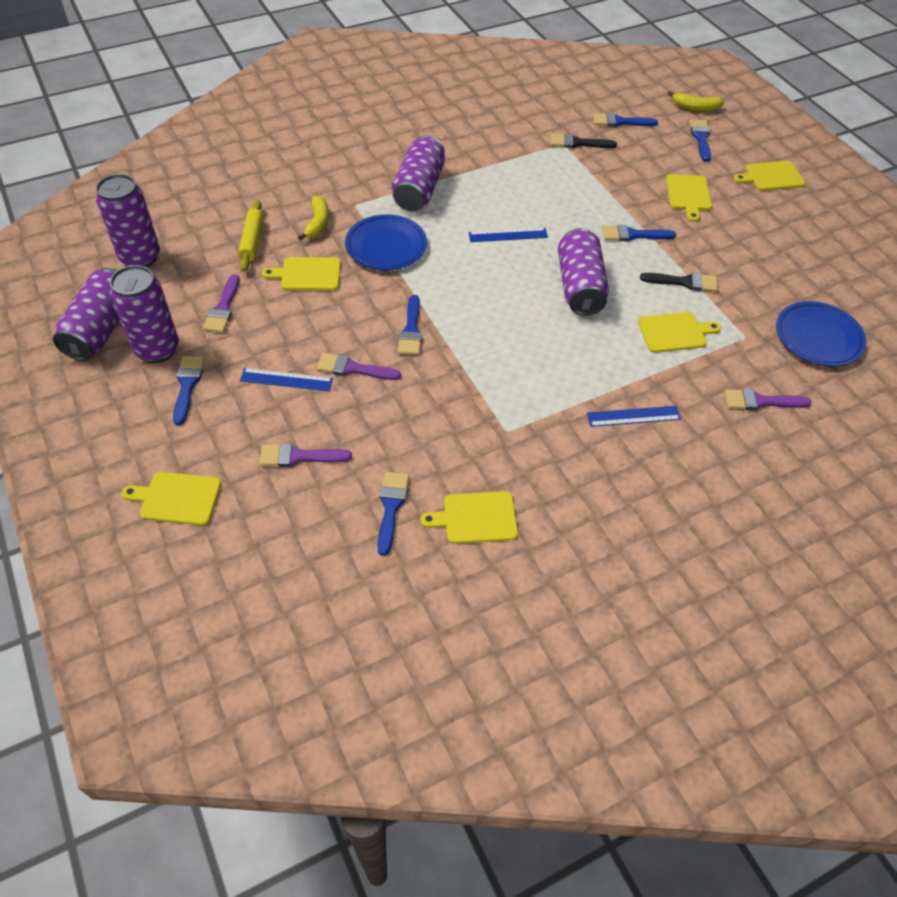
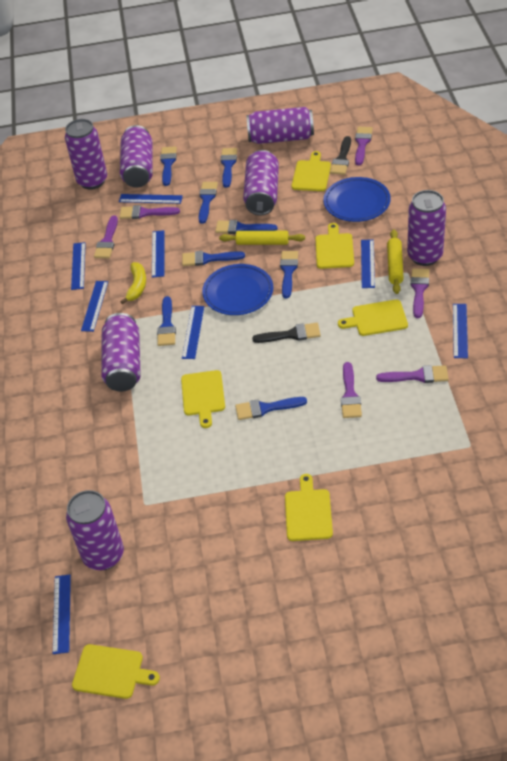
blue brush: 6 -> 8
blue ruler: 3 -> 8
purple brush: 4 -> 6
purple can: 5 -> 7
yellow banana: 2 -> 1
yellow rolling pin: 1 -> 2

